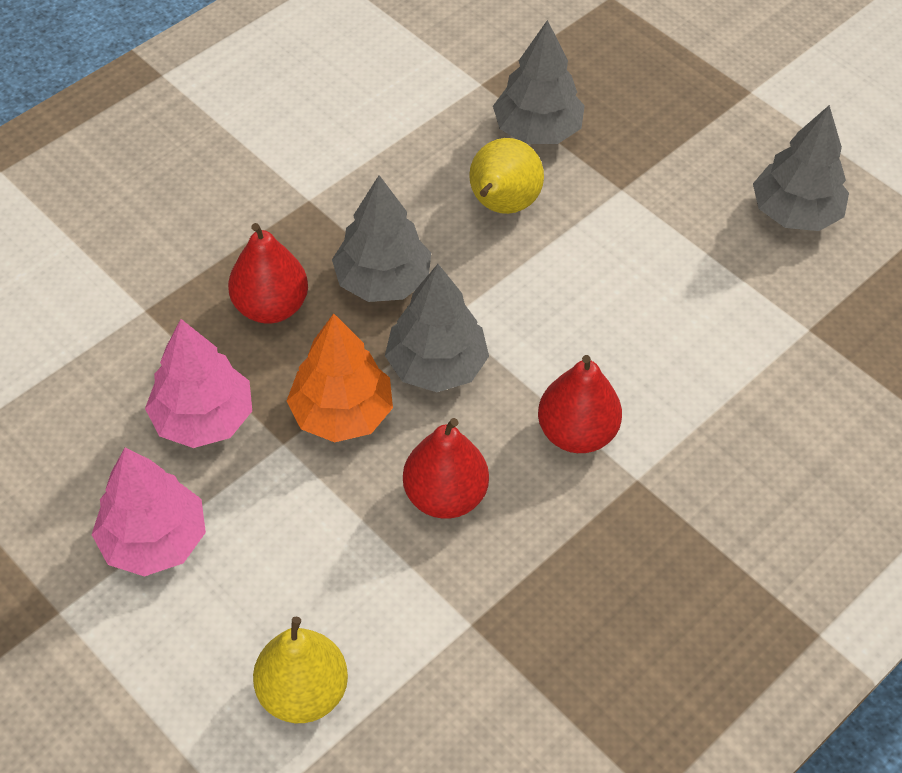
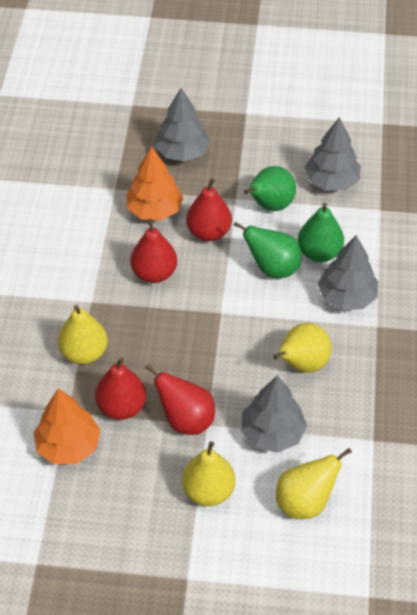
green pear: 0 -> 3
orange tree: 1 -> 2
pink tree: 2 -> 0
red pear: 3 -> 4
yellow pear: 2 -> 4

